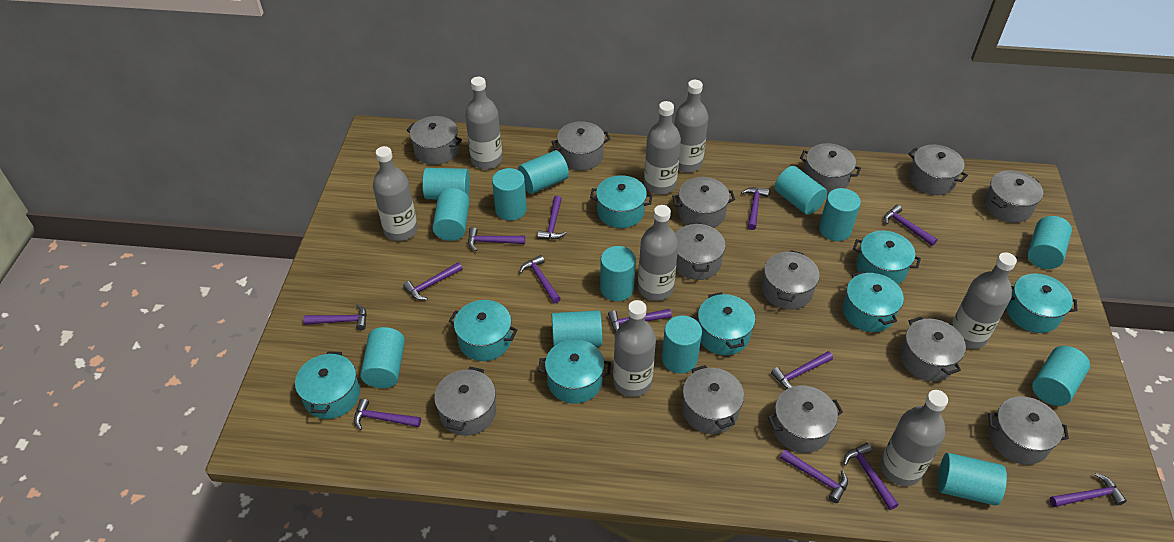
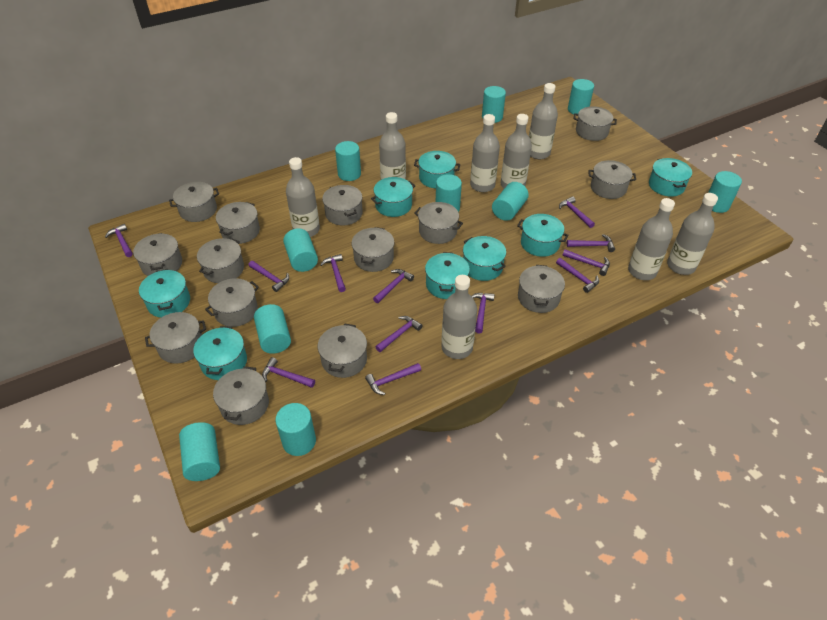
grey pot: 13 -> 14
purple hammer: 13 -> 12
turquoise cylinder: 13 -> 10

